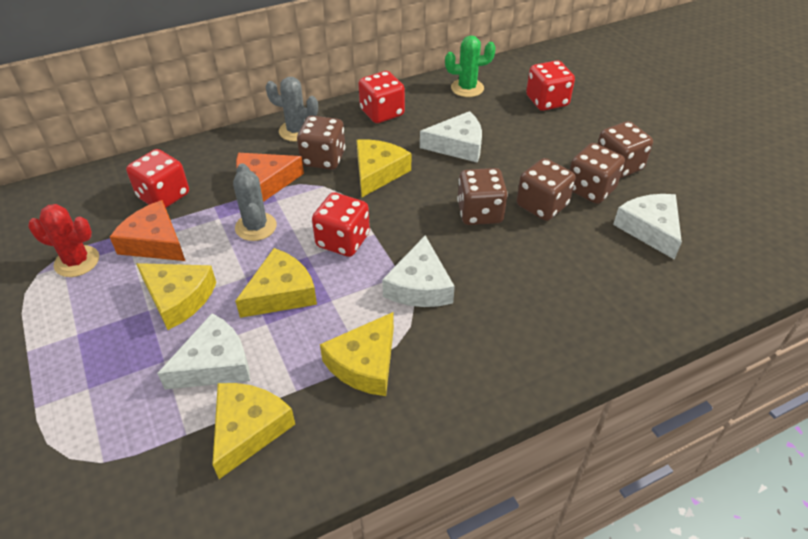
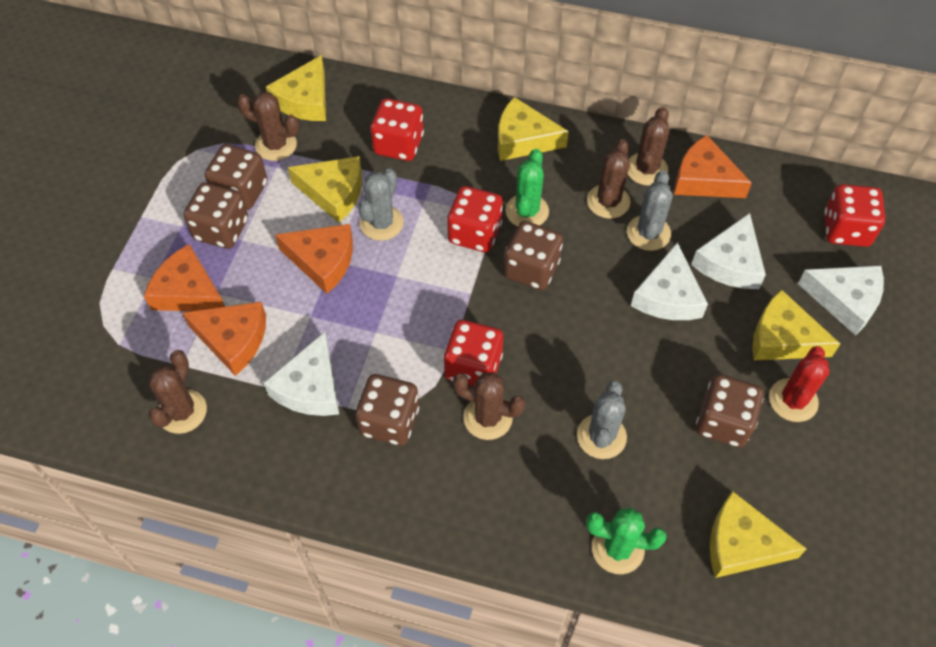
brown cactus: 0 -> 5
green cactus: 1 -> 2
grey cactus: 2 -> 3
orange cheese: 2 -> 4

